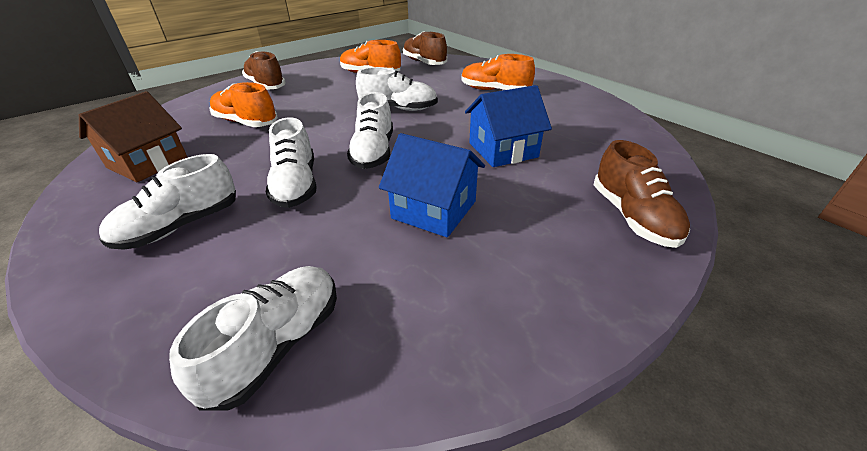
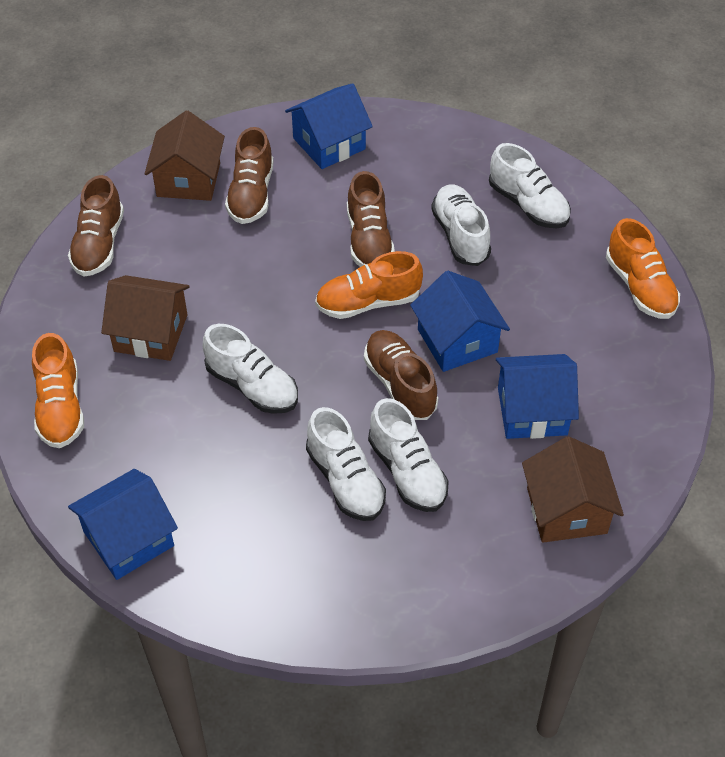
blue house: 2 -> 4
brown house: 1 -> 3
brown shoe: 3 -> 4

